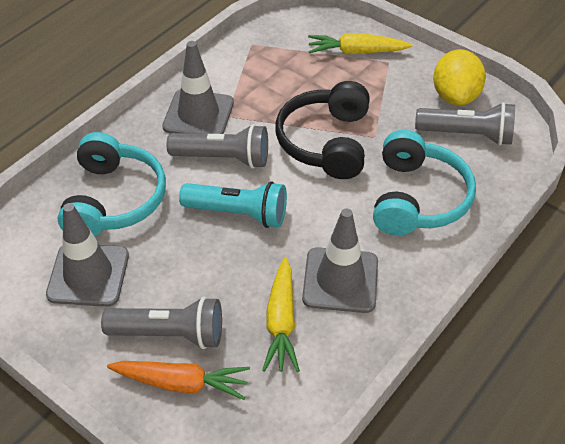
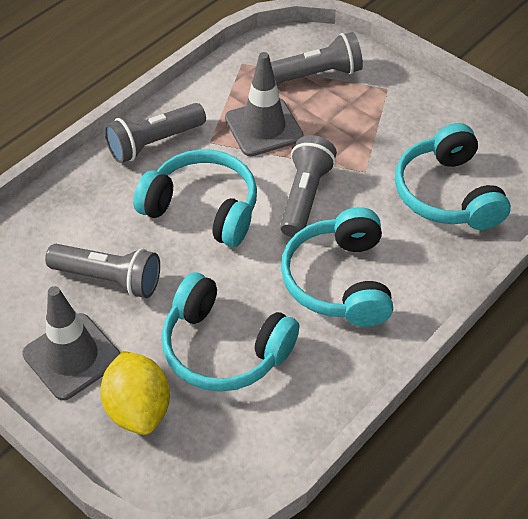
black headphones: 1 -> 0
grey flashlight: 3 -> 4
grey traffic cone: 3 -> 2
orange carrot: 1 -> 0
turquoise flashlight: 1 -> 0
turquoise headphones: 2 -> 4
yellow carrot: 2 -> 0

